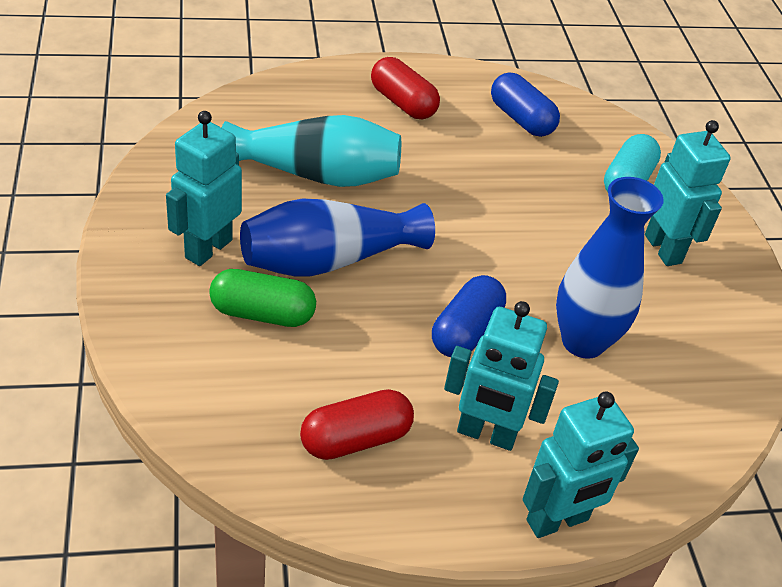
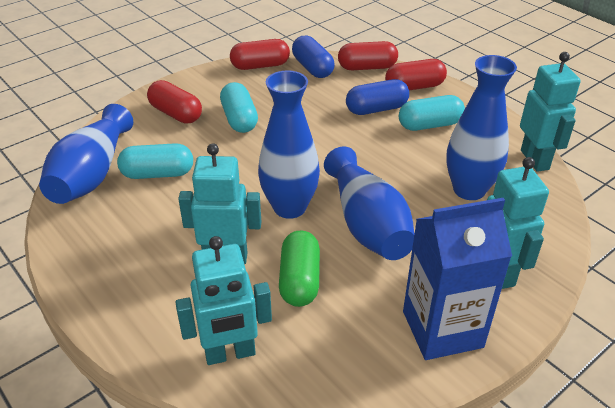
blue carton: 0 -> 1
blue vase: 2 -> 4
red capsule: 2 -> 4
turquoise capsule: 1 -> 3
turquoise vase: 1 -> 0

